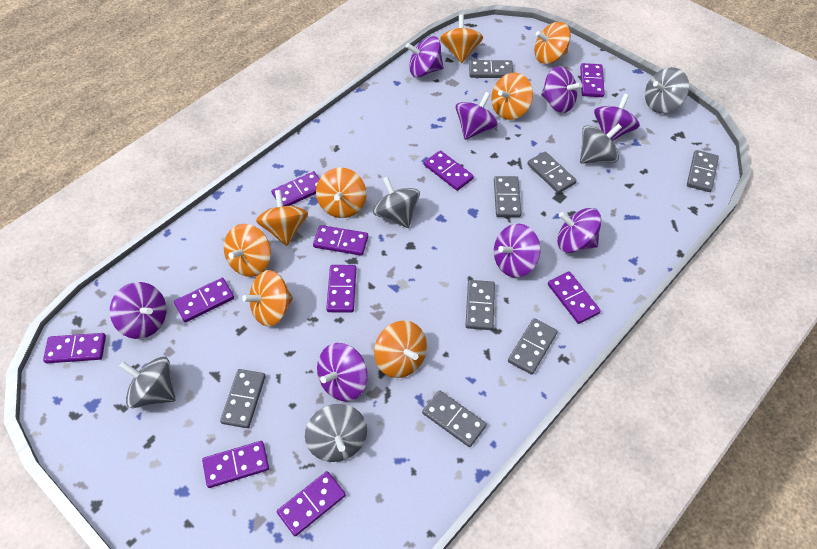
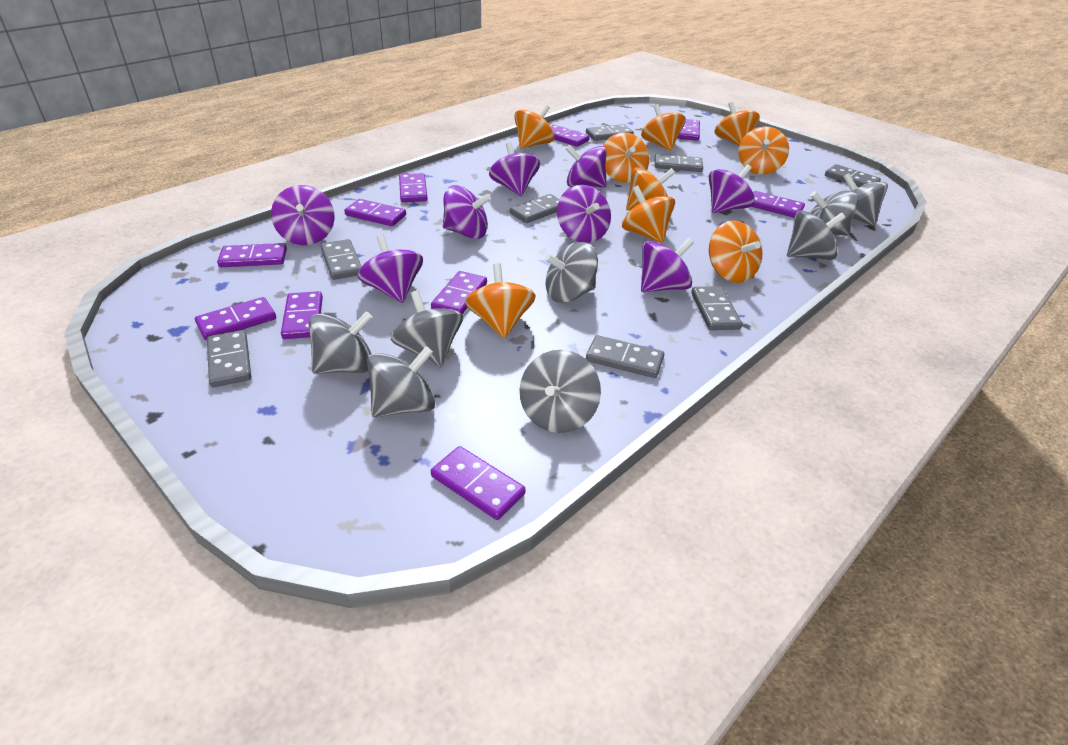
grey spinning top: 5 -> 8
orange spinning top: 8 -> 9

